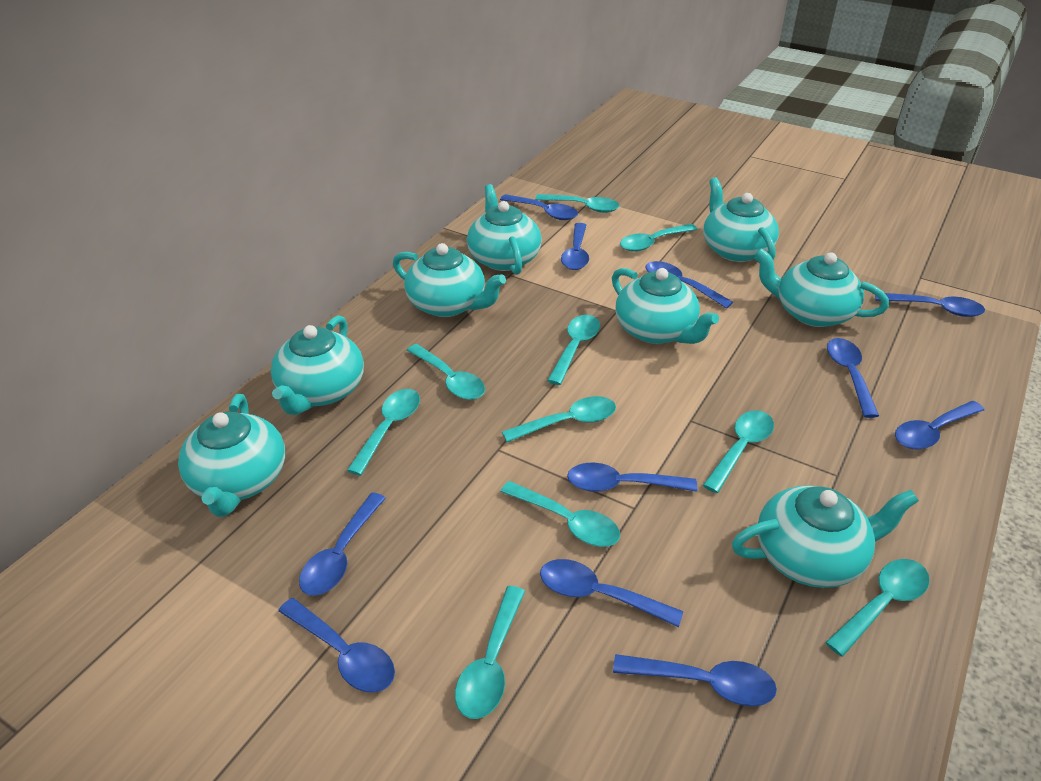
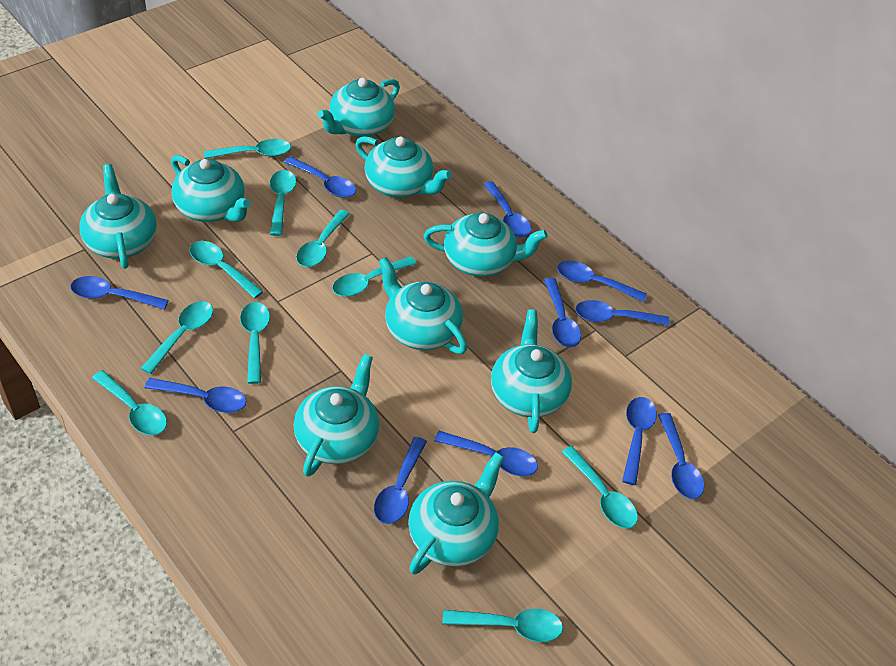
turquoise teapot: 8 -> 9

